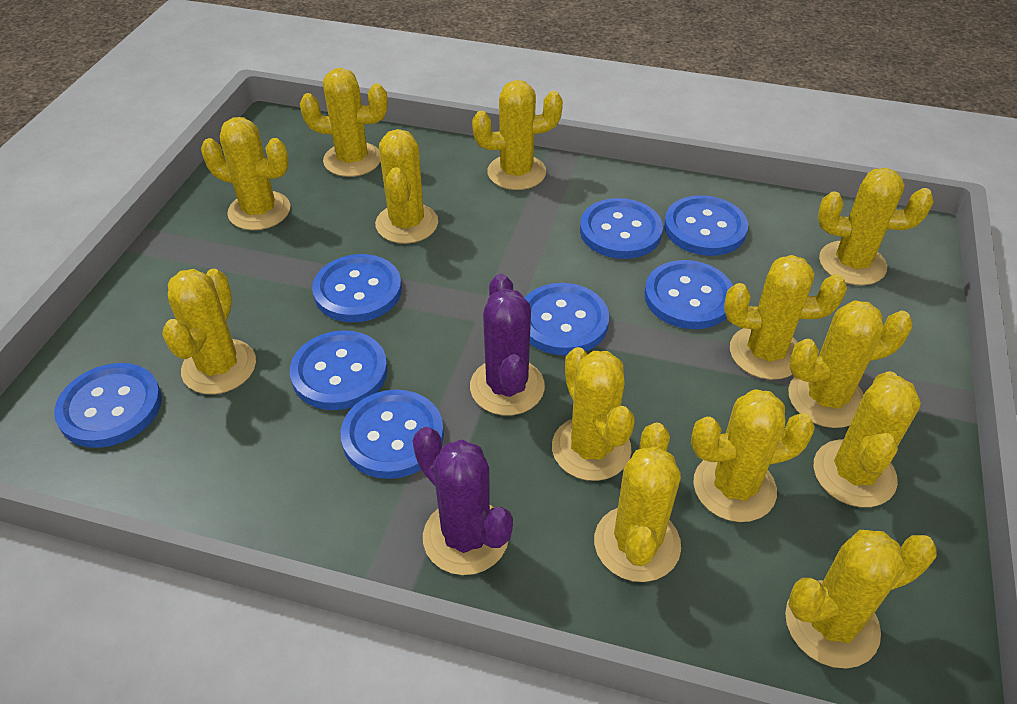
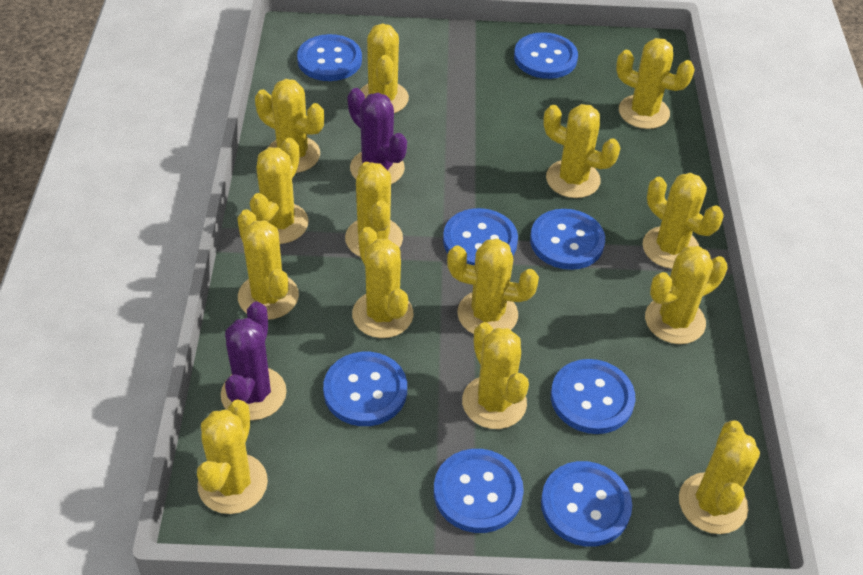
yellow cactus: 13 -> 14

